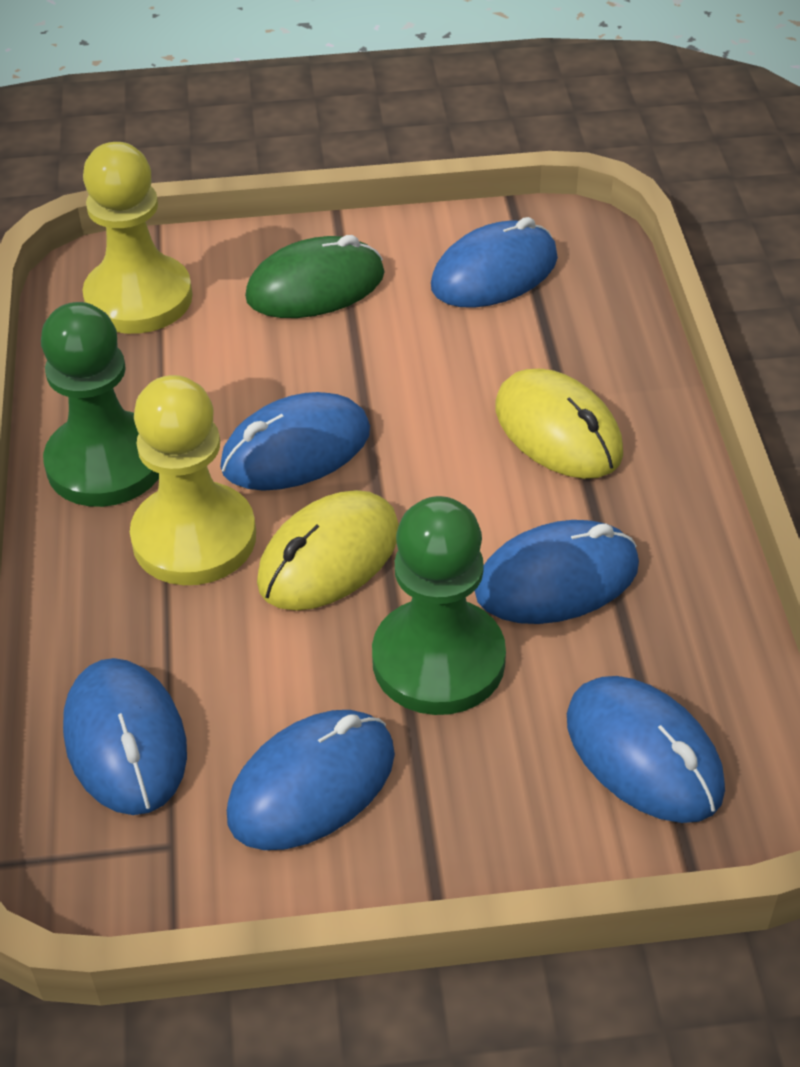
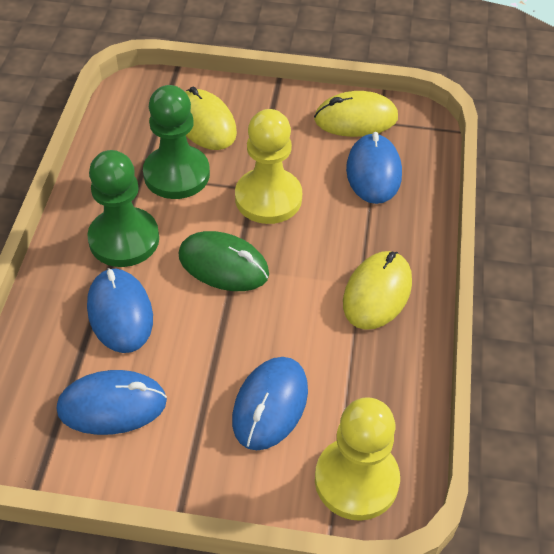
blue mouse: 6 -> 4
yellow mouse: 2 -> 3

